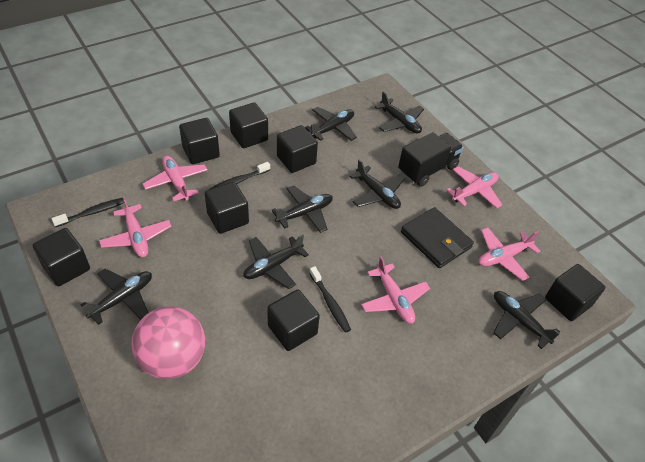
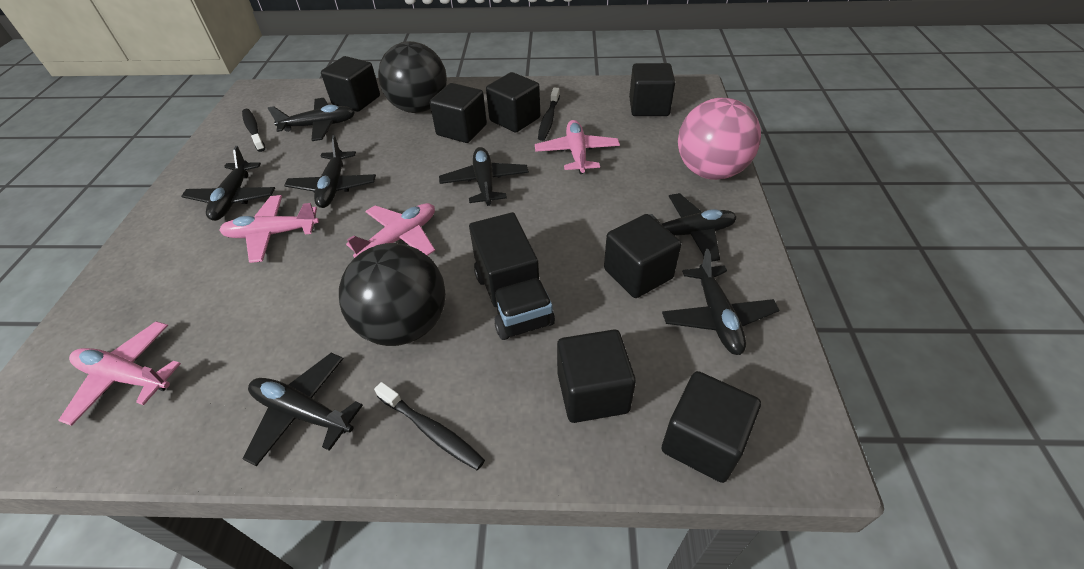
black ball: 0 -> 2
black wallet: 1 -> 0
pink plane: 5 -> 4

